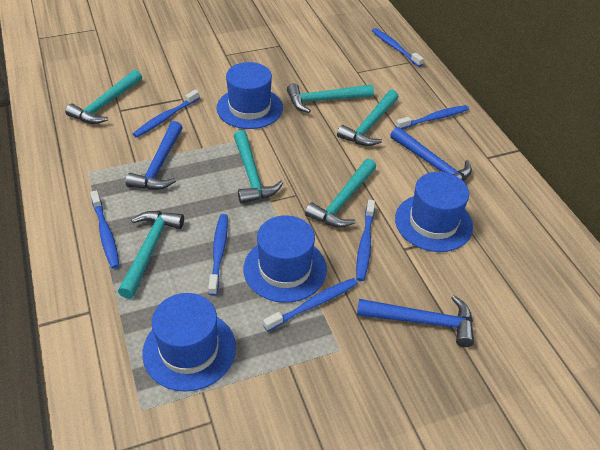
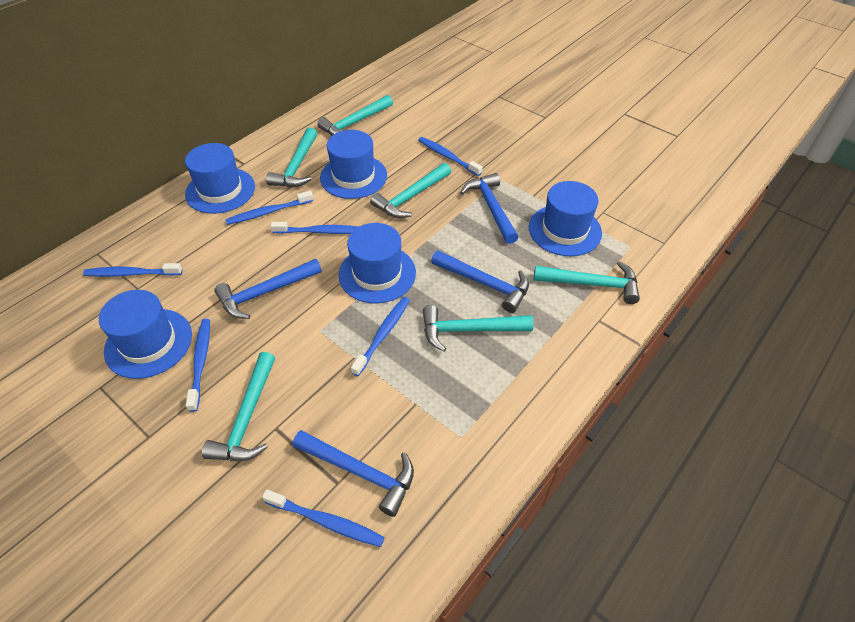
blue hammer: 3 -> 4
blue hat: 4 -> 5

